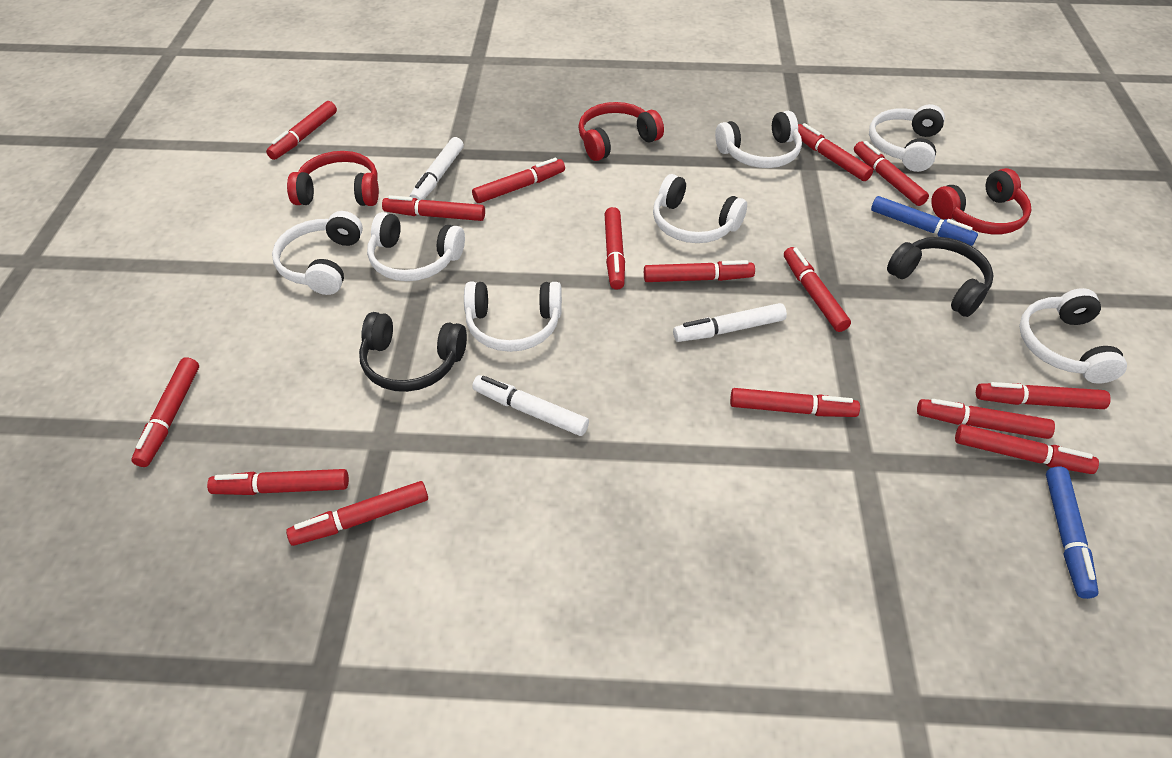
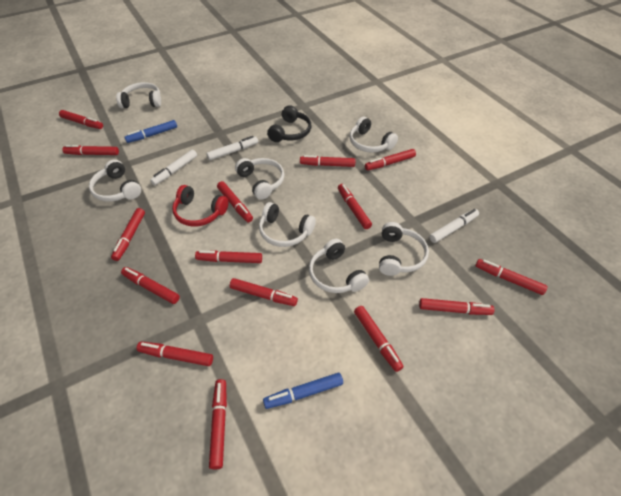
black headphones: 2 -> 1
red headphones: 3 -> 1

